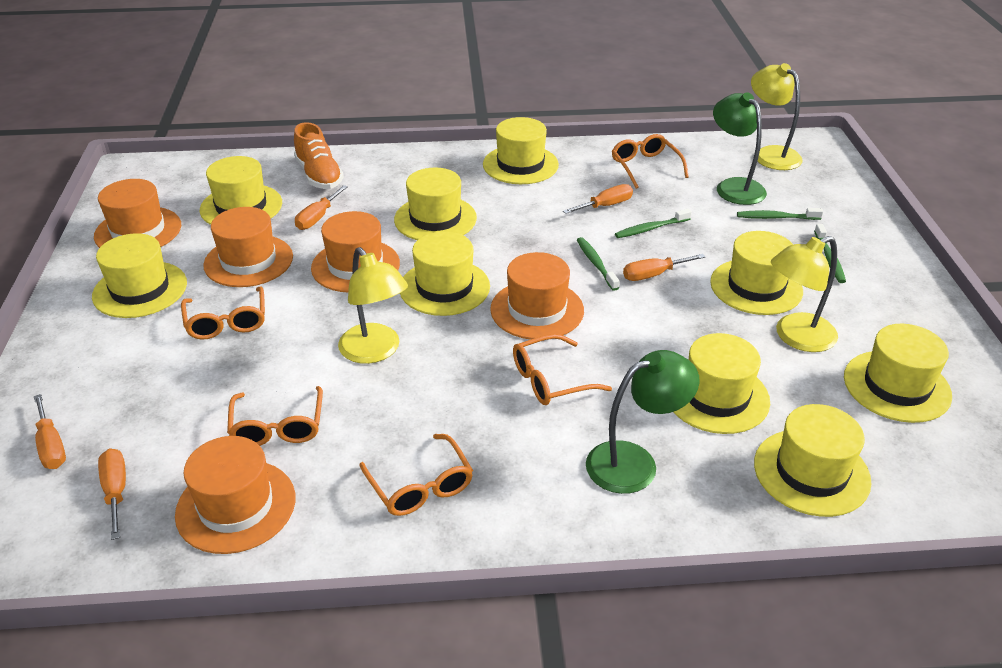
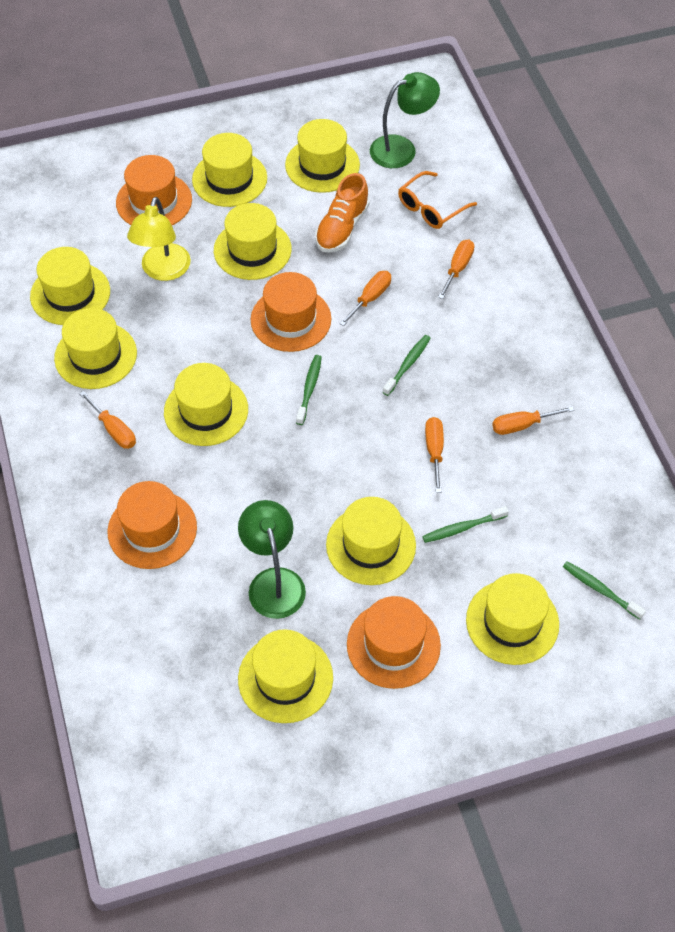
orange glasses: 5 -> 1
orange hat: 5 -> 4
yellow lamp: 3 -> 1

